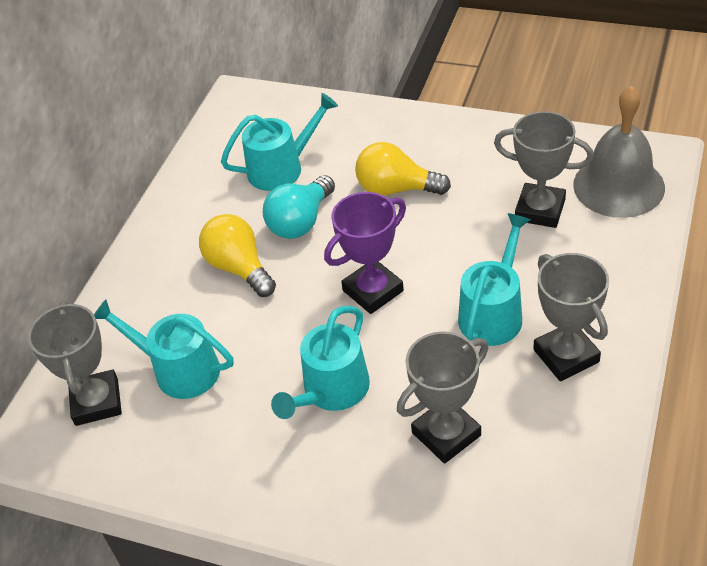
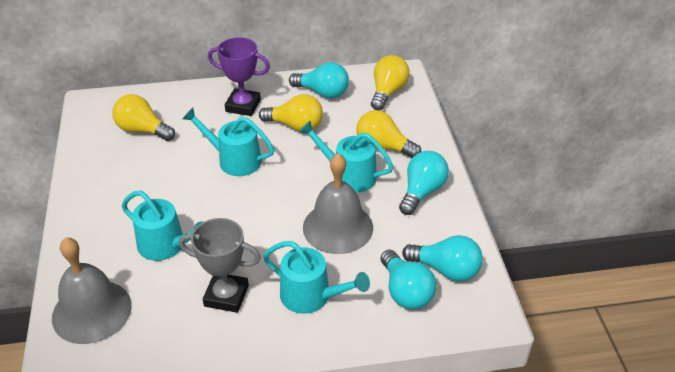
grey bell: 1 -> 2
grey trophy: 4 -> 1
turquoise light bulb: 1 -> 4
yellow light bulb: 2 -> 4

